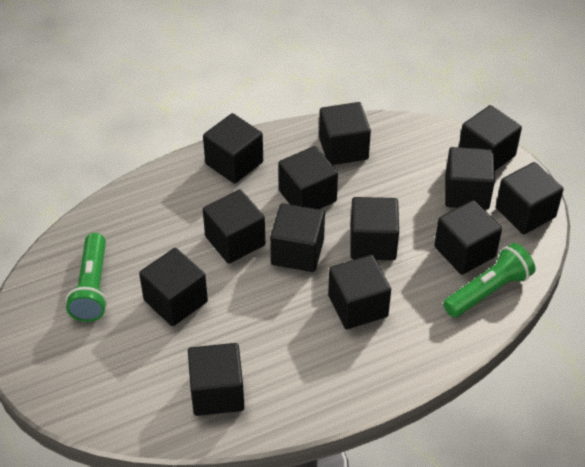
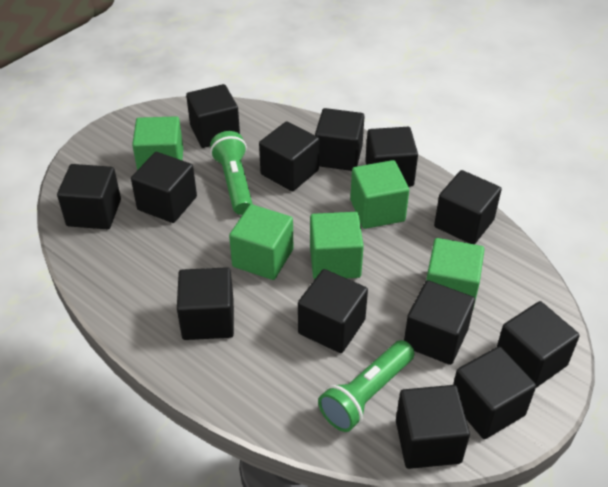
green cube: 0 -> 5

